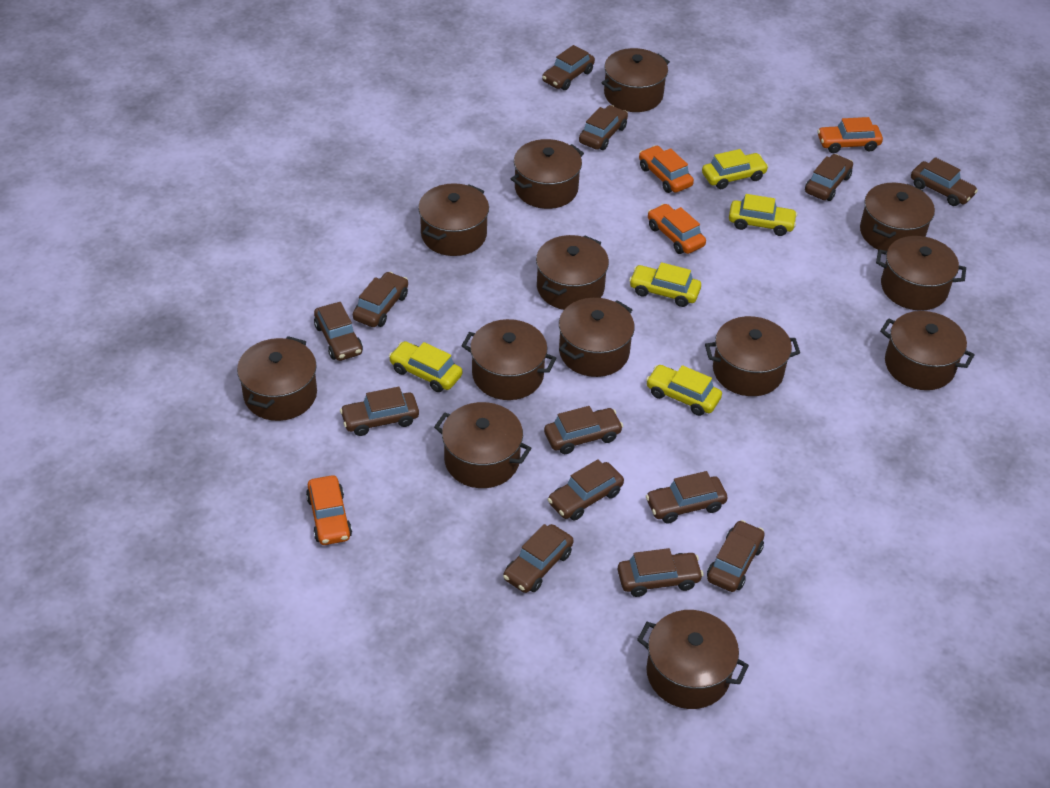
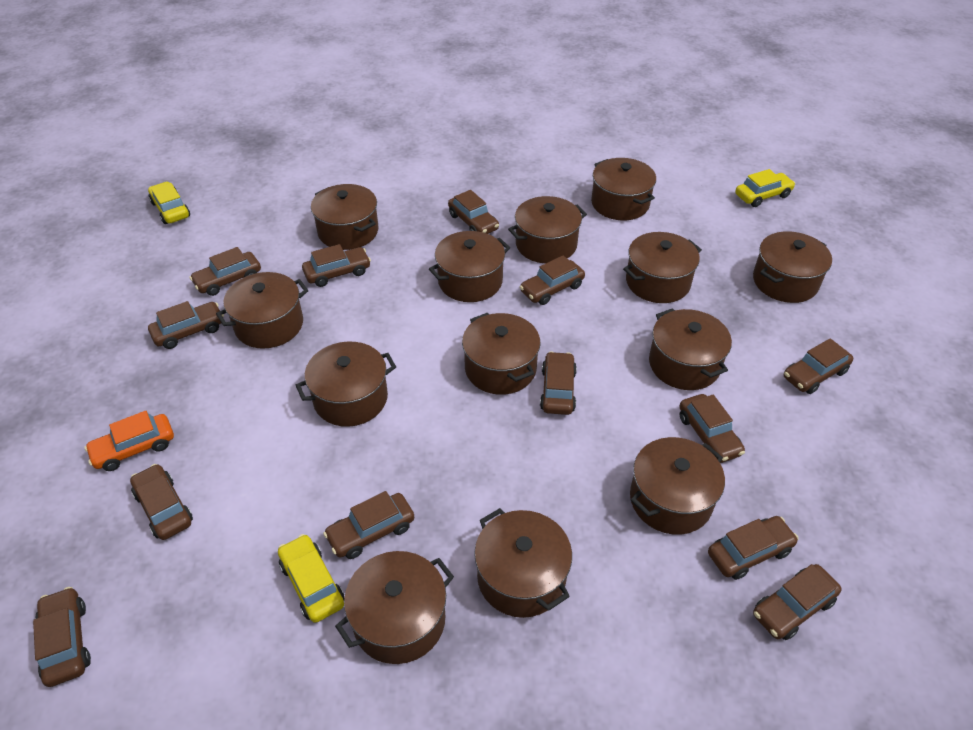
orange car: 4 -> 1
yellow car: 5 -> 3

